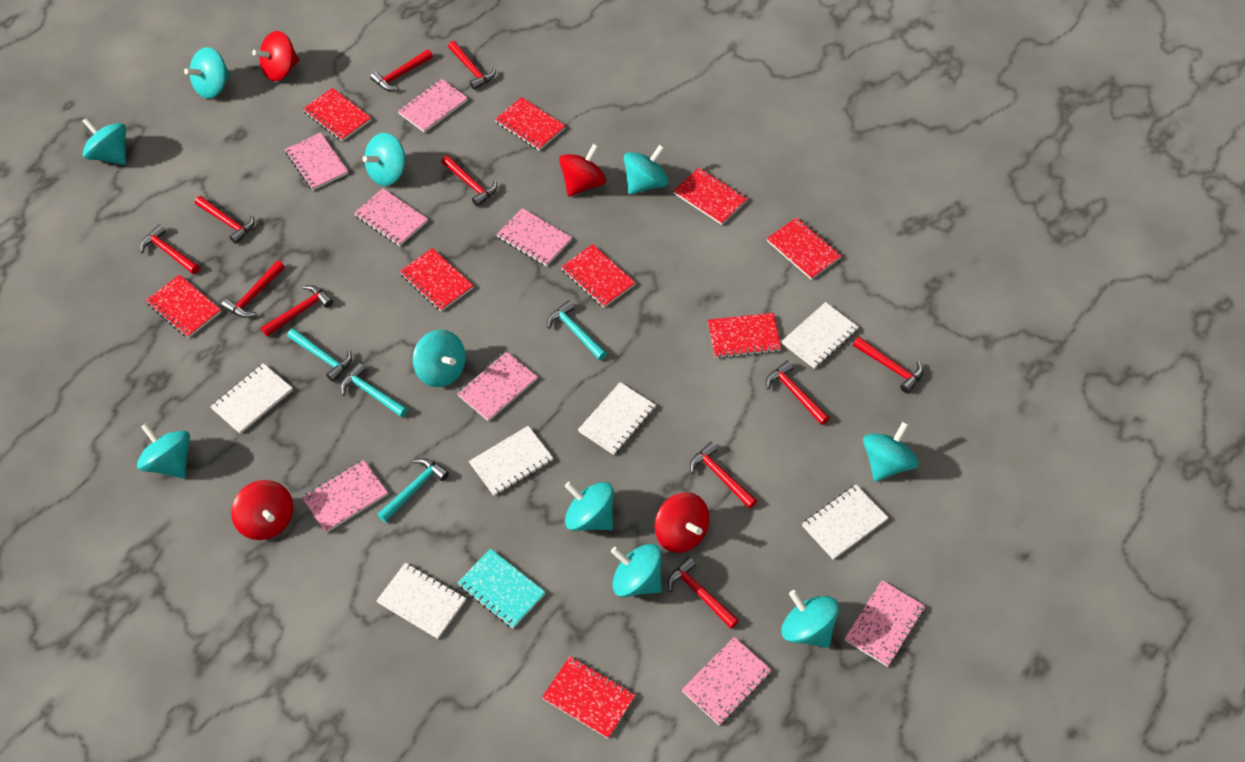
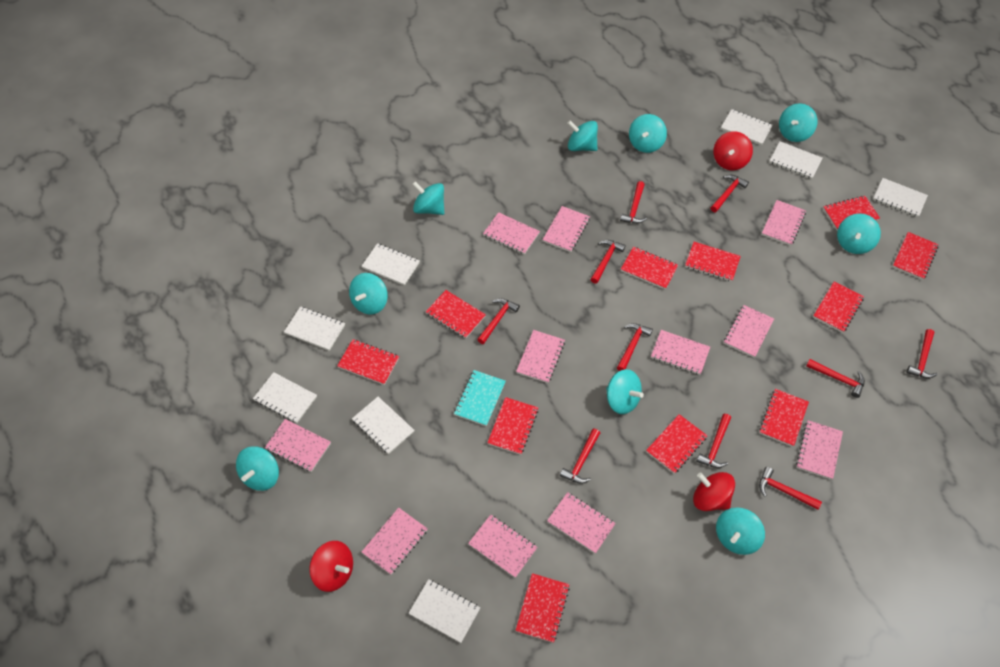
pink notebook: 8 -> 11
red hammer: 11 -> 10
red notebook: 9 -> 11
red spinning top: 4 -> 3
turquoise hammer: 4 -> 0
turquoise spinning top: 10 -> 9
white notebook: 6 -> 8

